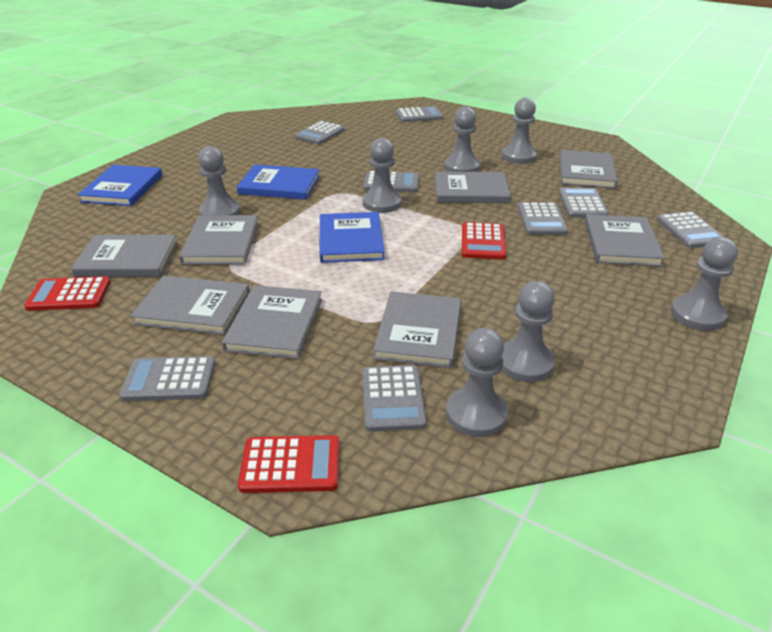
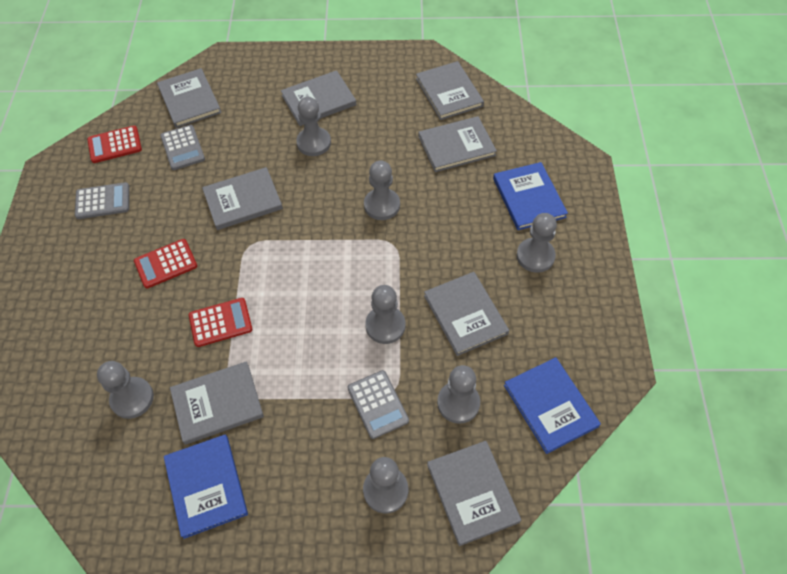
grey calculator: 8 -> 3

